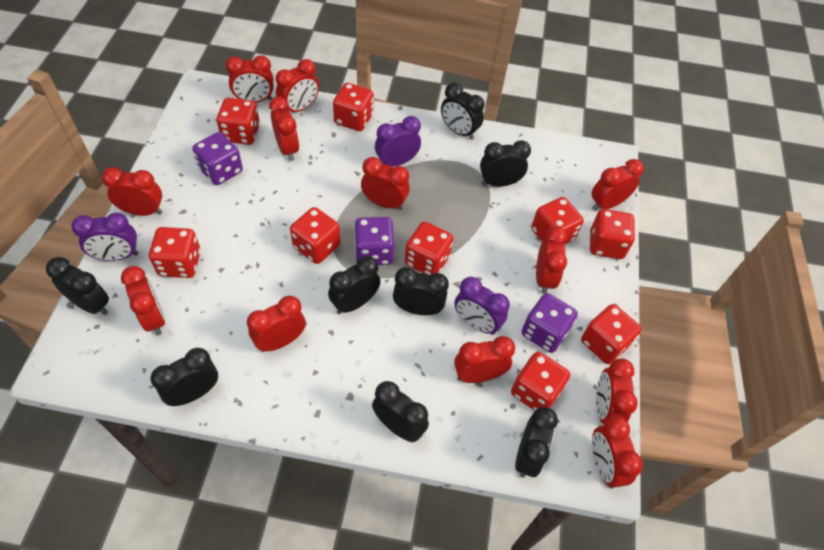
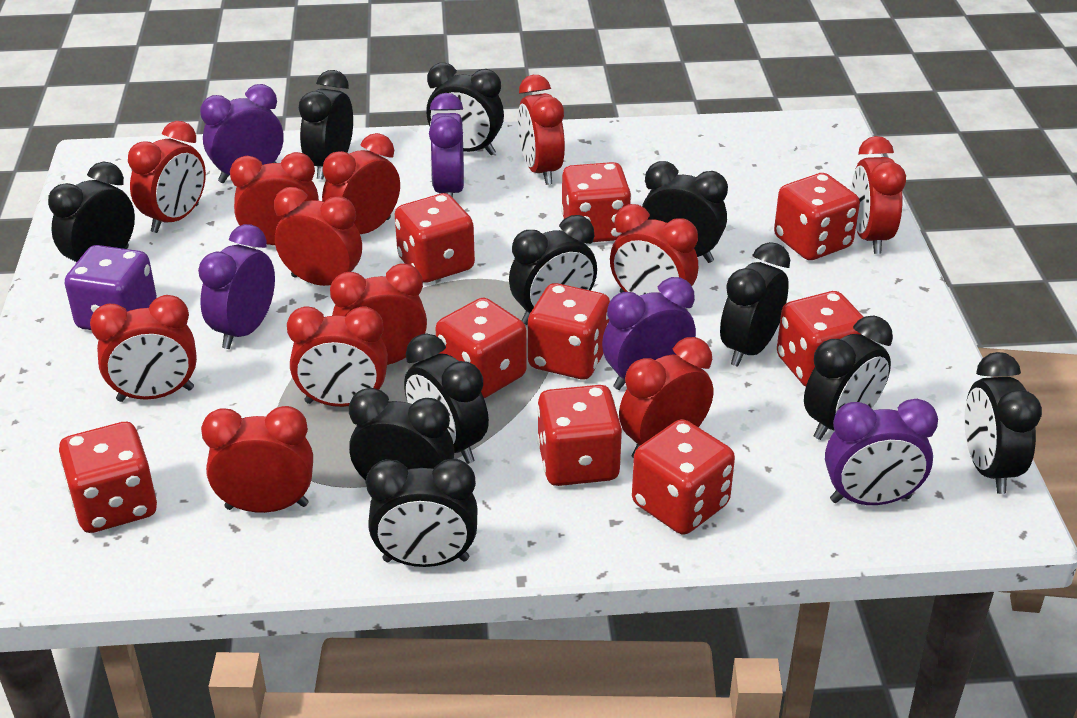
black clock: 8 -> 11
purple clock: 3 -> 5
purple dice: 3 -> 1

